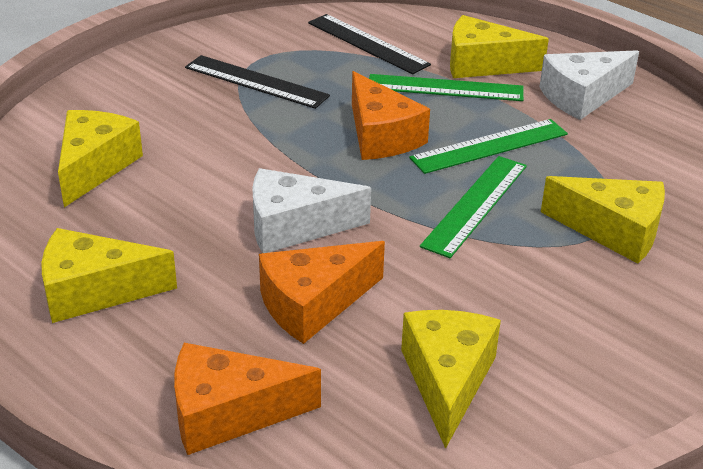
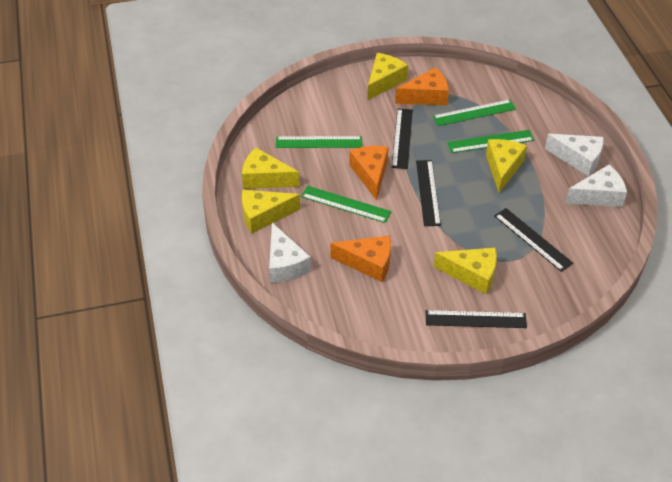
black ruler: 2 -> 4
green ruler: 3 -> 4
white cheese: 2 -> 3

